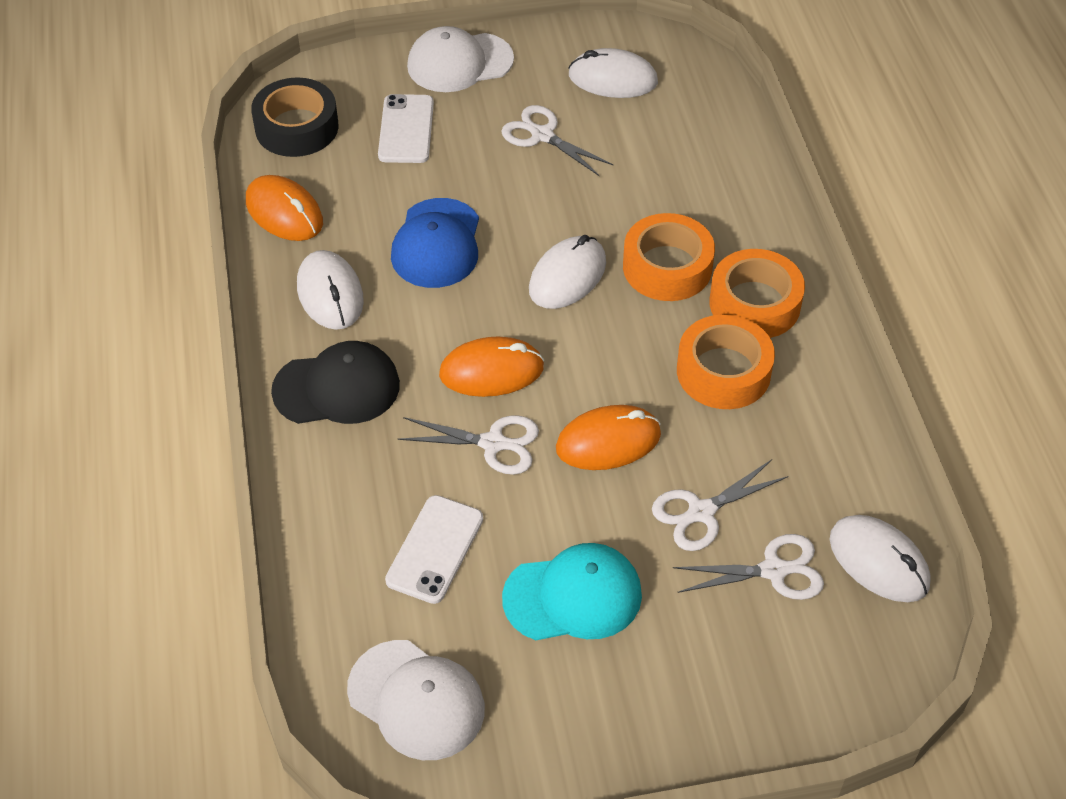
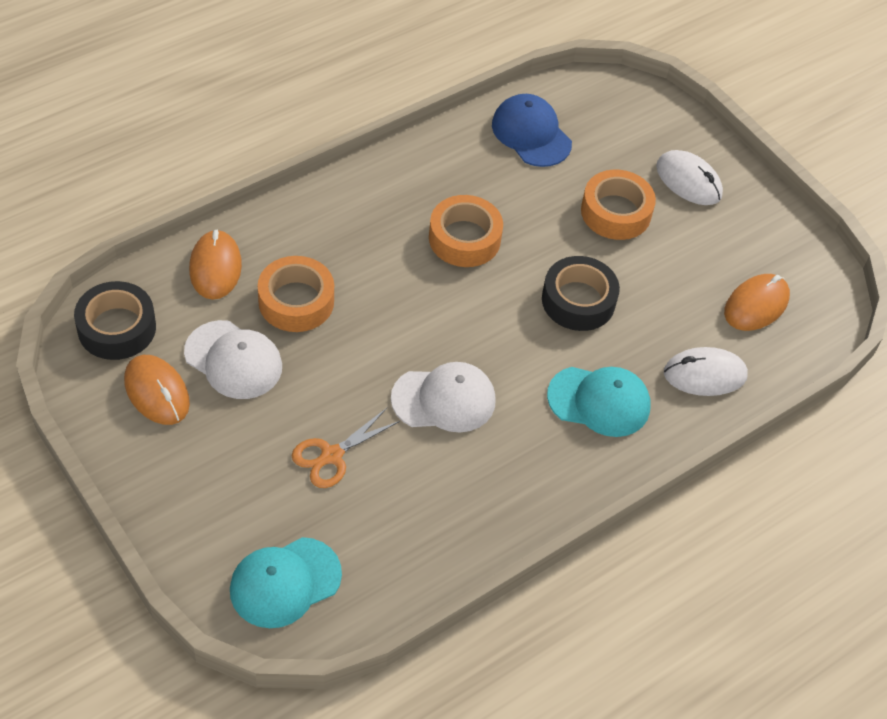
black cap: 1 -> 0
black tape: 1 -> 2
orange scissors: 0 -> 1
turquoise cap: 1 -> 2
white mouse: 4 -> 2
white phone: 2 -> 0
white scissors: 4 -> 0

